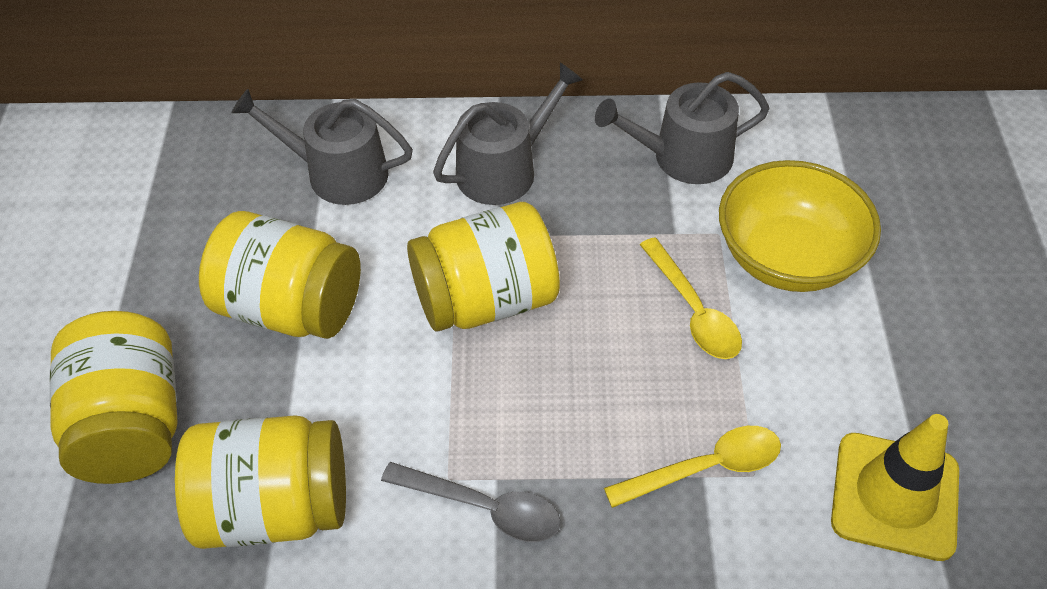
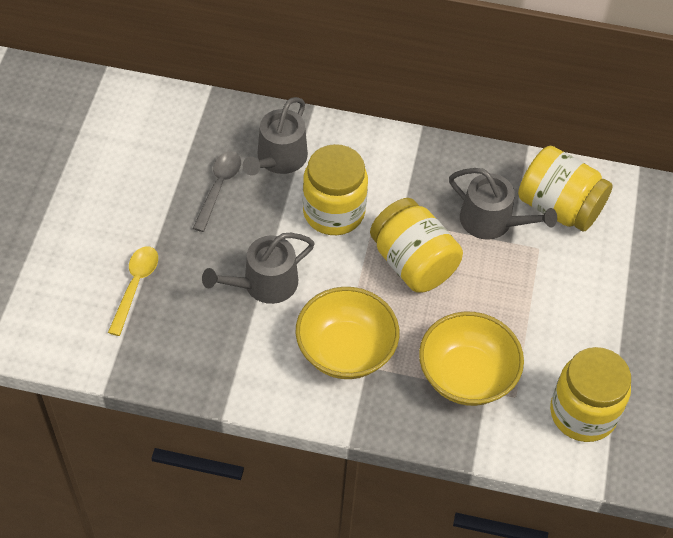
yellow bowl: 1 -> 2
yellow spoon: 2 -> 1
yellow traffic cone: 1 -> 0

